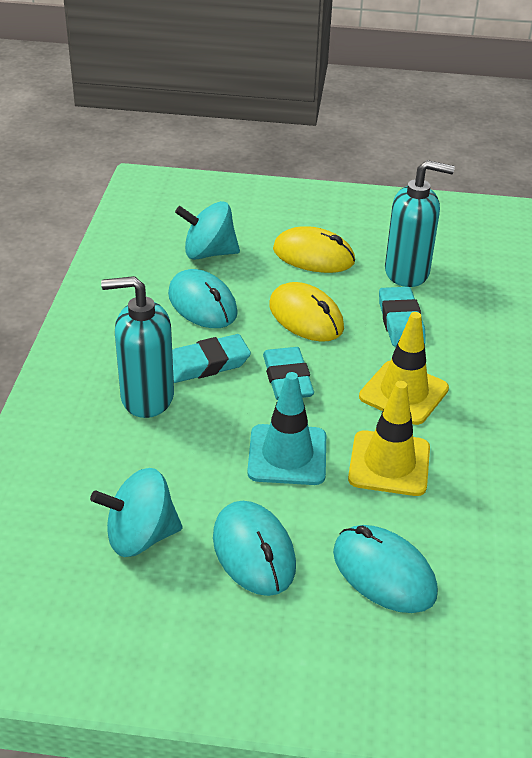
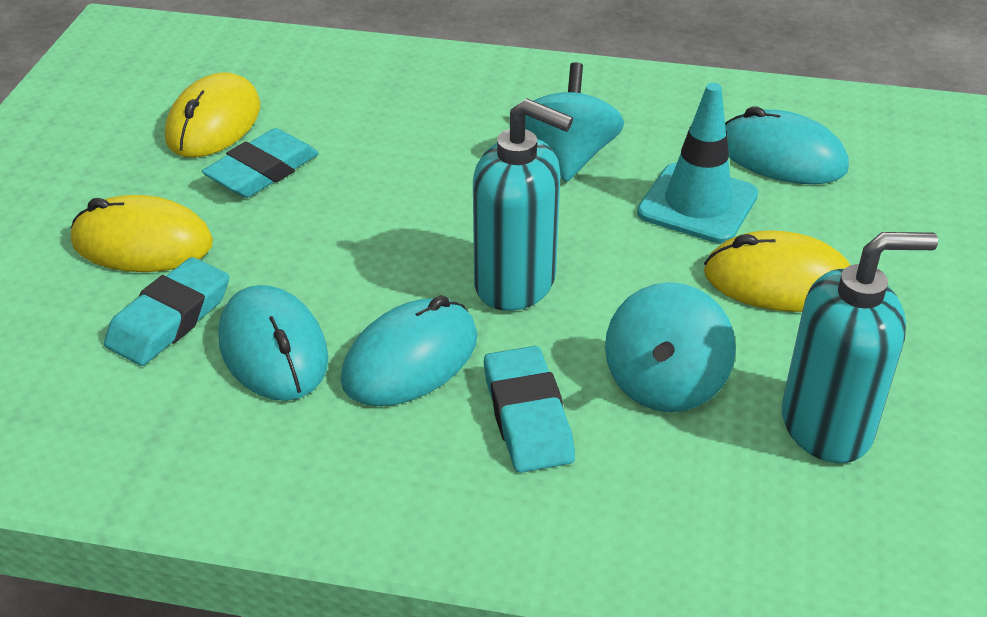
yellow mouse: 2 -> 3
yellow traffic cone: 2 -> 0

